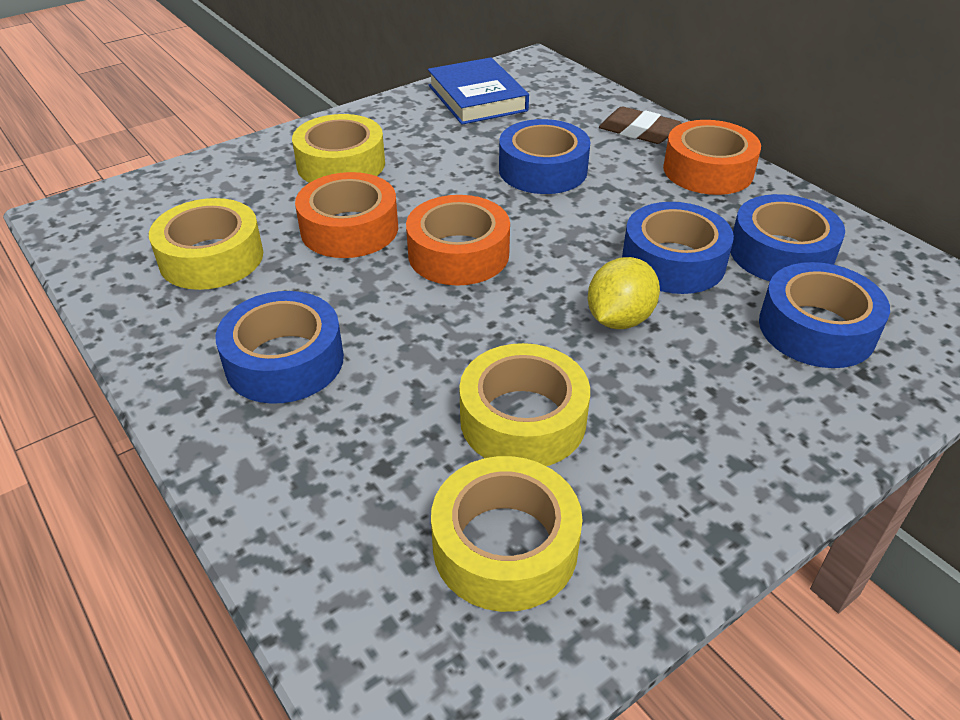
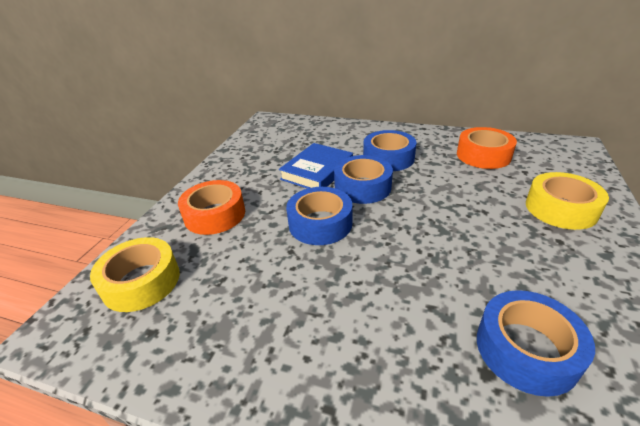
blue tape: 5 -> 4
brown eraser: 1 -> 0
orange tape: 3 -> 2
yellow lemon: 1 -> 0
yellow tape: 4 -> 2

